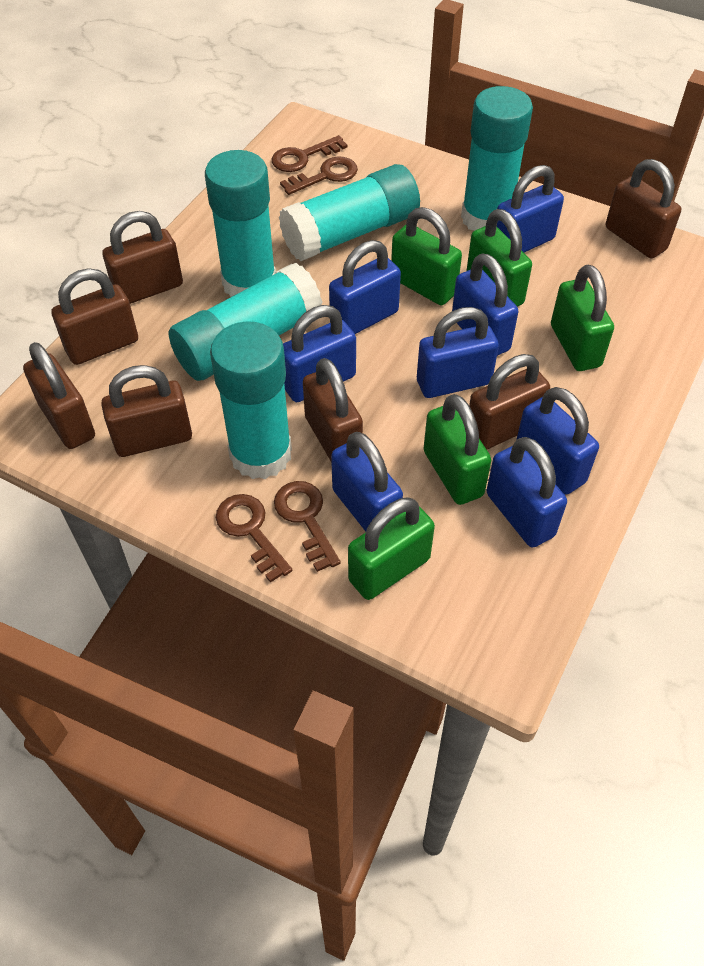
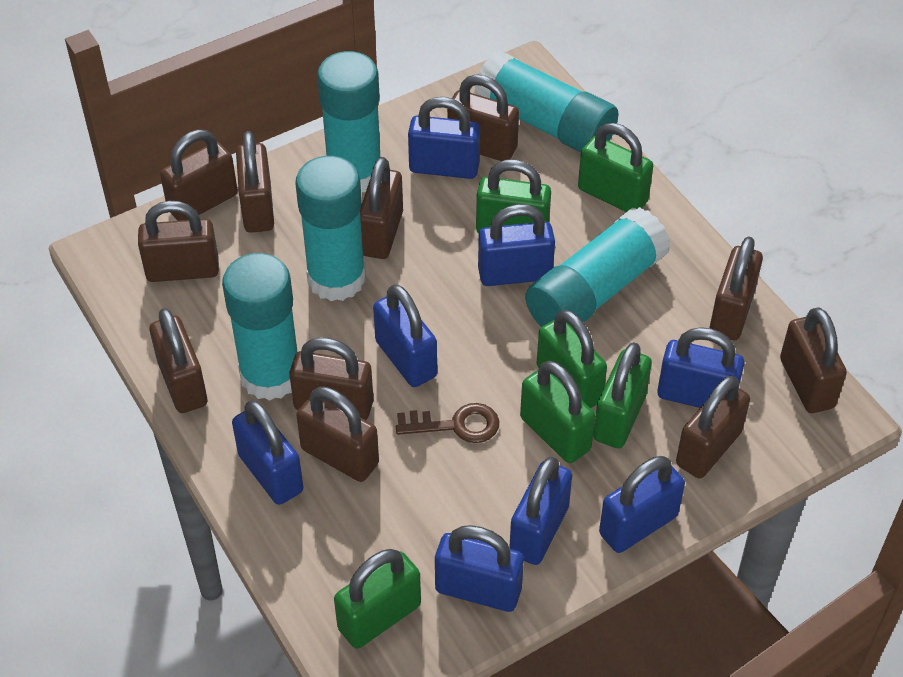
brown key: 4 -> 1
brown padlock: 7 -> 11
green padlock: 5 -> 6

